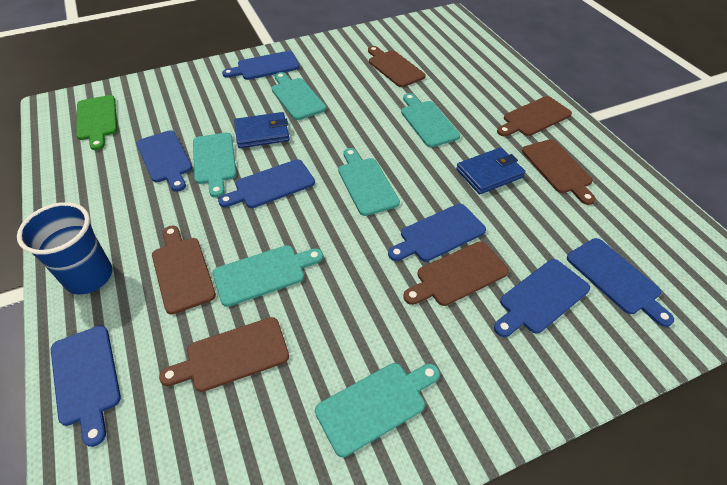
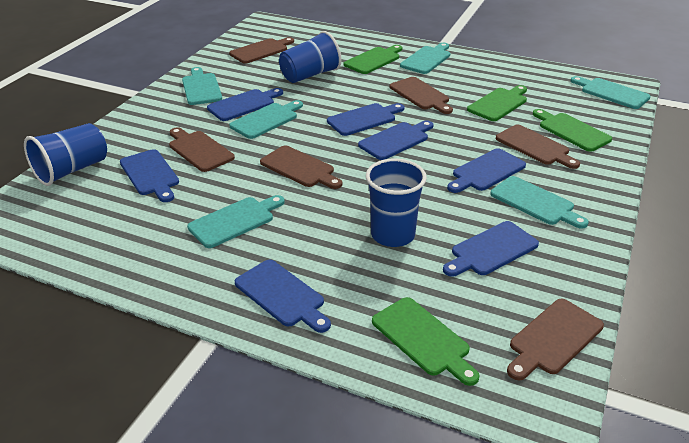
blue cup: 1 -> 3
blue wallet: 2 -> 0
green cutting board: 1 -> 4

